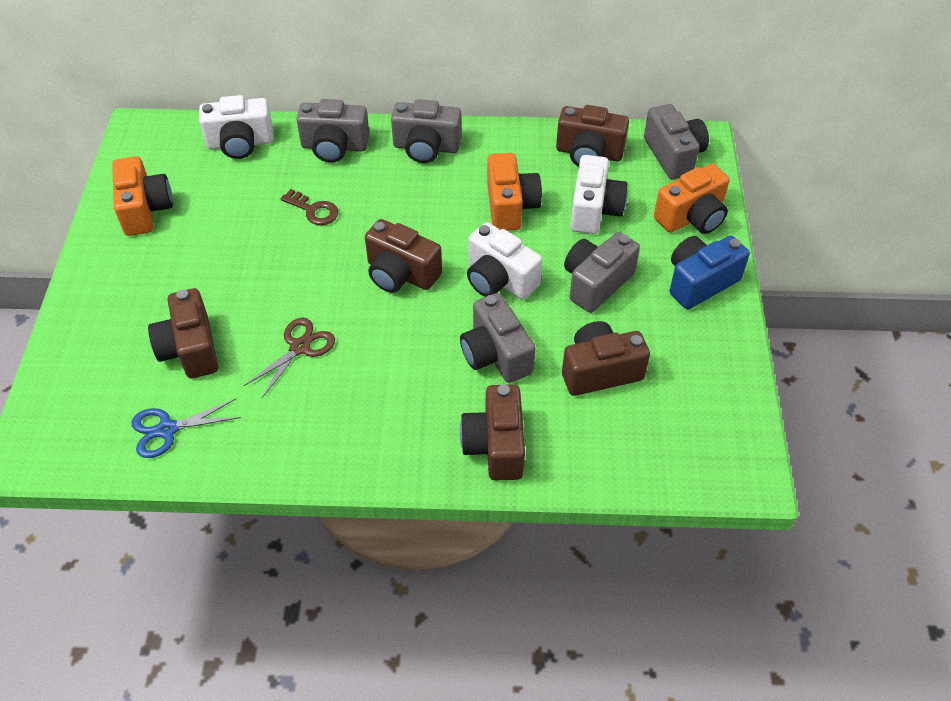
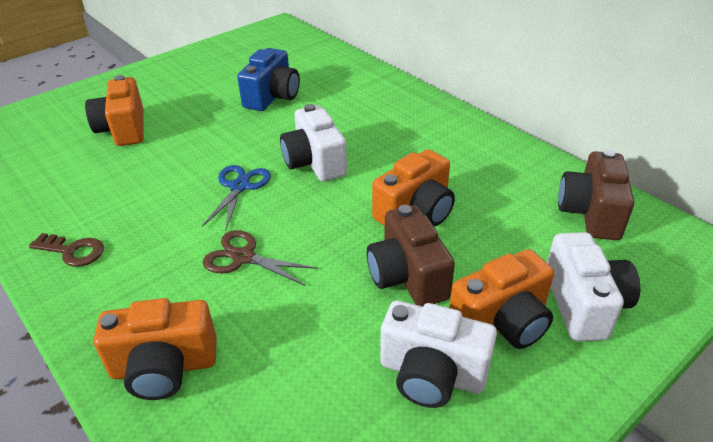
brown camera: 5 -> 2
grey camera: 5 -> 0
orange camera: 3 -> 4

